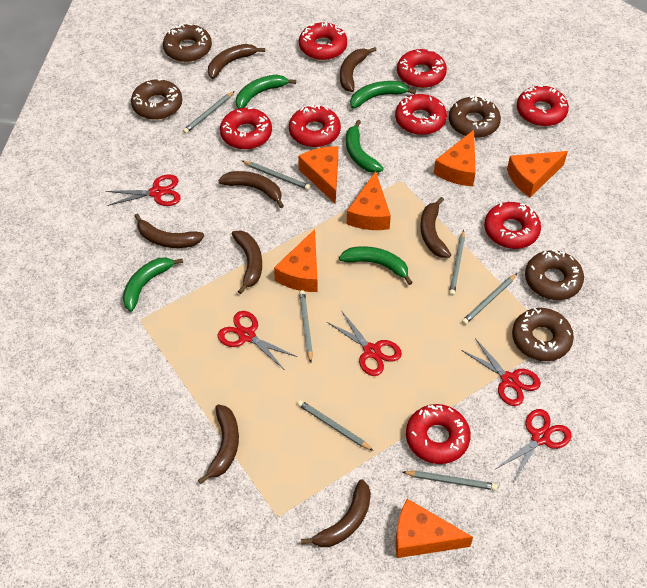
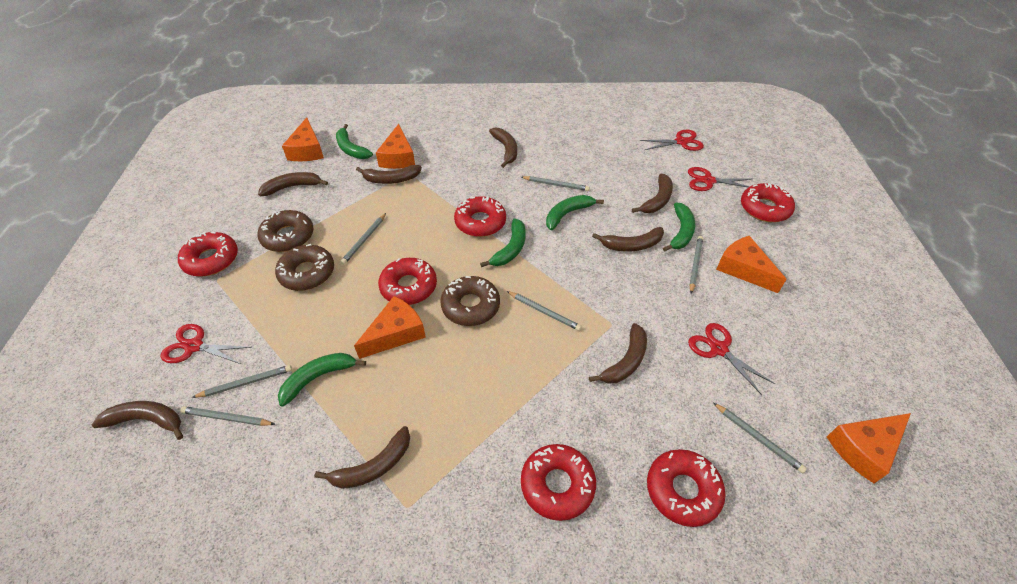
brown donut: 5 -> 3
orange cheese: 6 -> 5
red donut: 8 -> 6
red scissors: 5 -> 4

